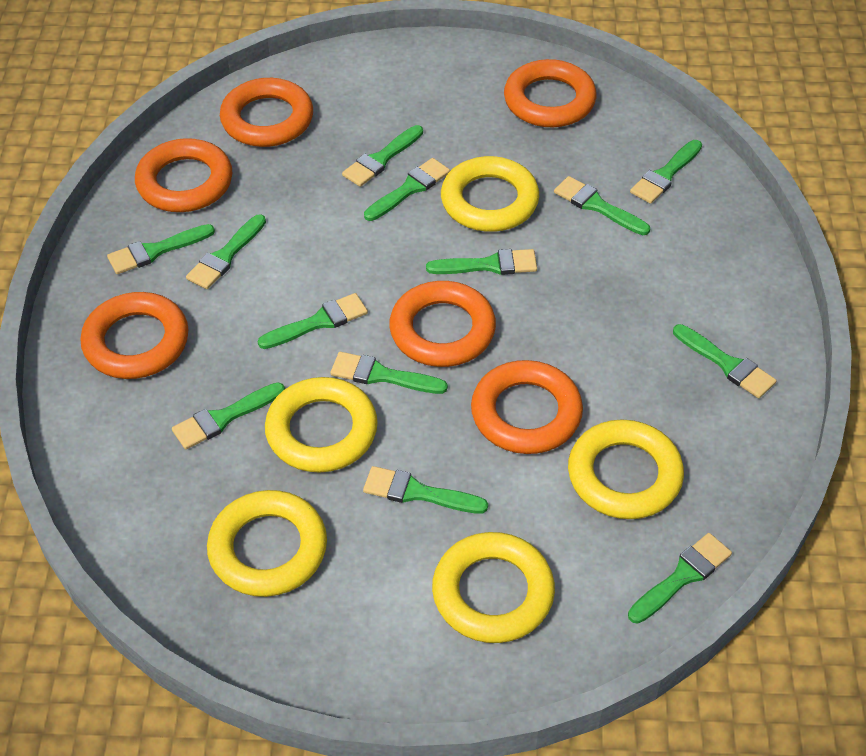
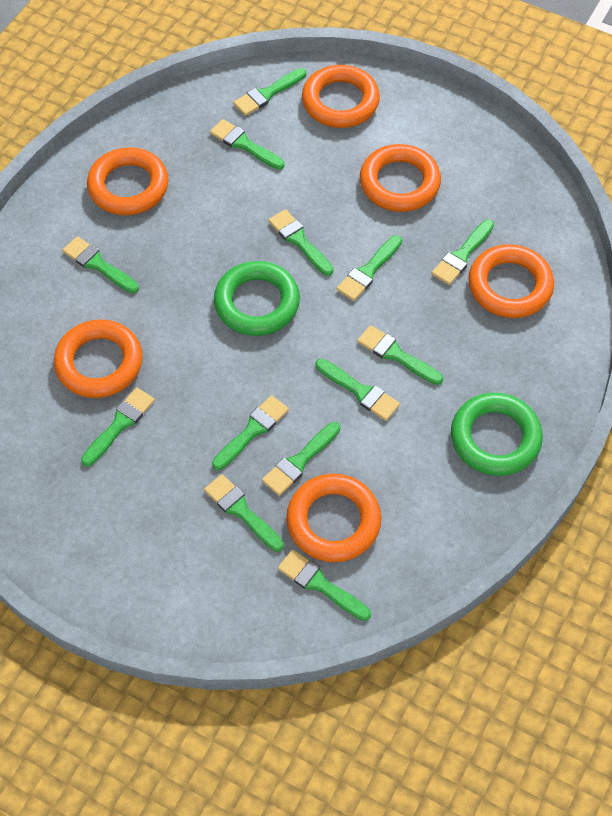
green ring: 0 -> 2
yellow ring: 5 -> 0

